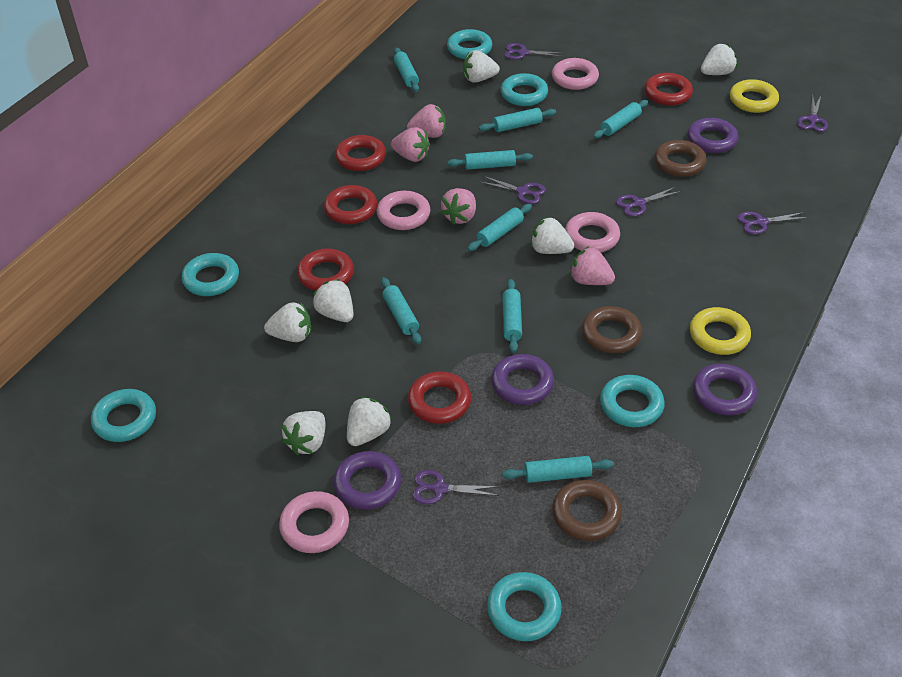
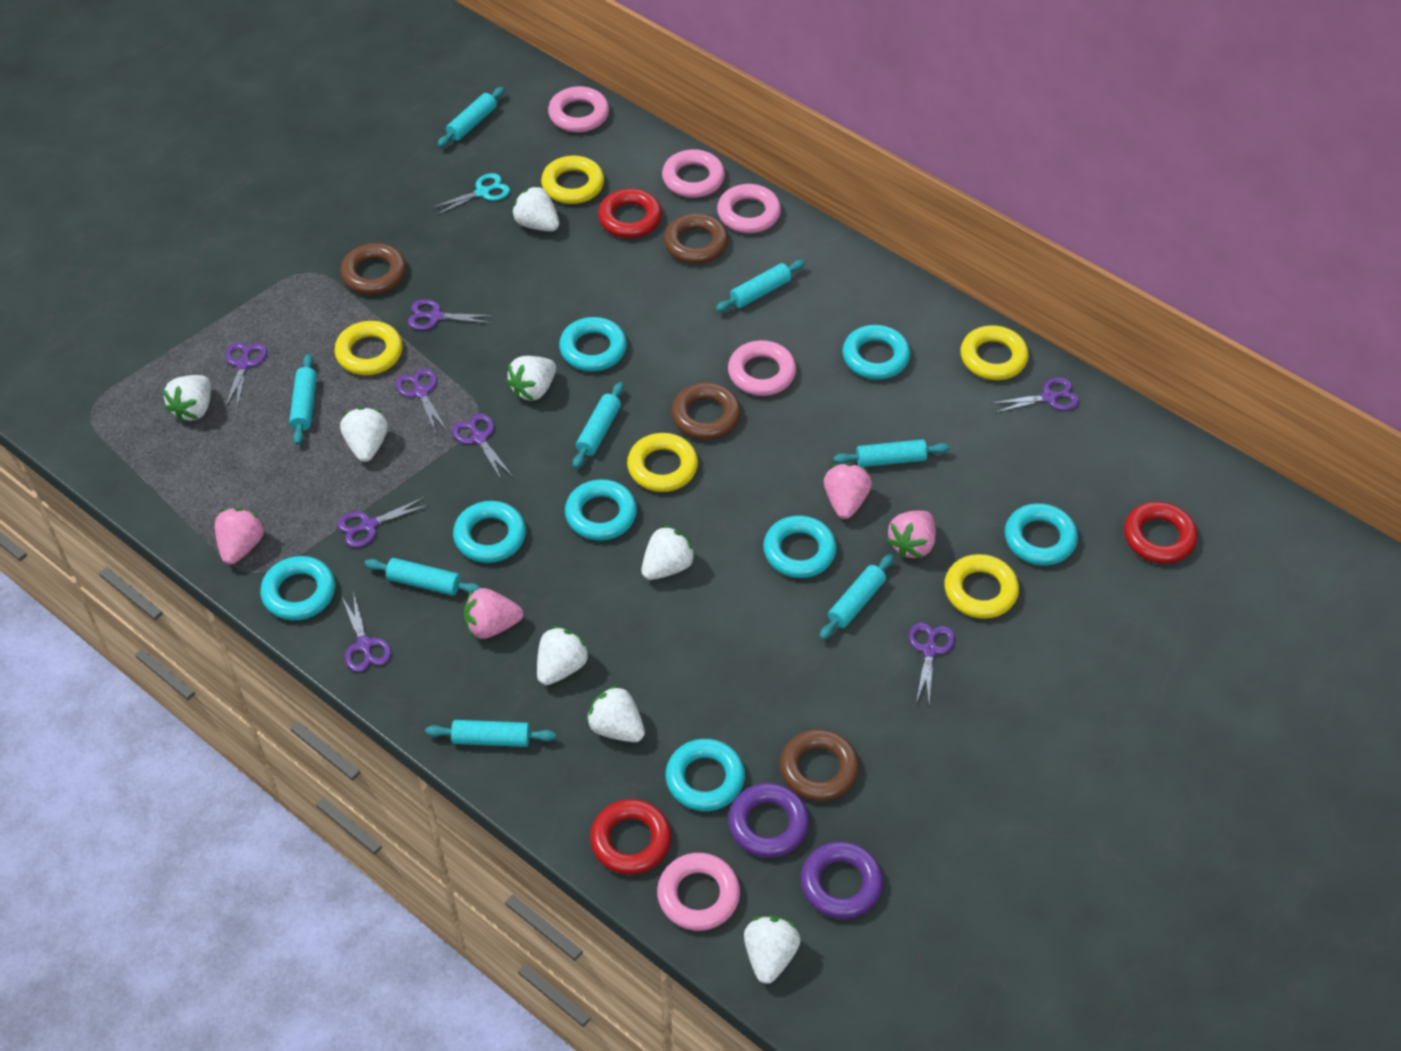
brown ring: 3 -> 4
pink ring: 4 -> 5
purple ring: 4 -> 2
purple scissors: 6 -> 8
red ring: 5 -> 3
turquoise ring: 6 -> 8
turquoise scissors: 0 -> 1
white strawberry: 7 -> 8
yellow ring: 2 -> 5

